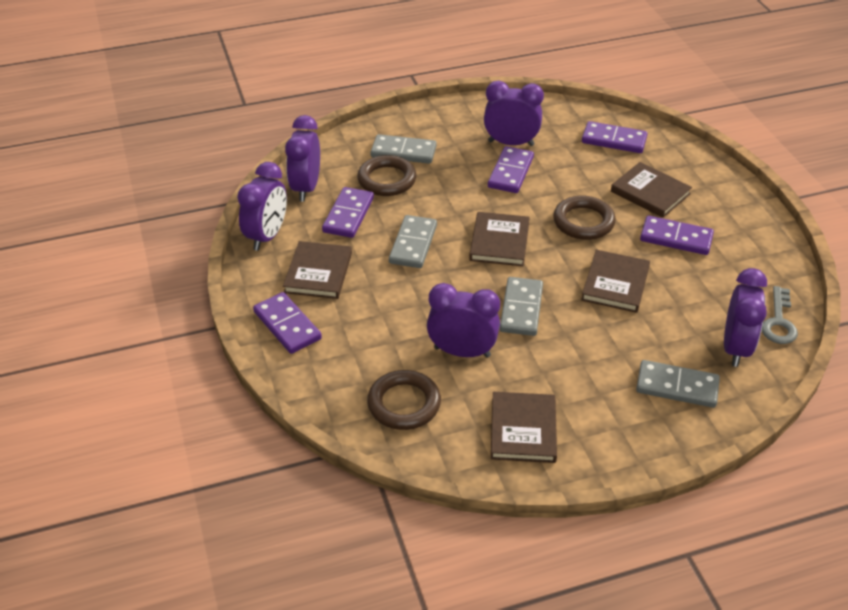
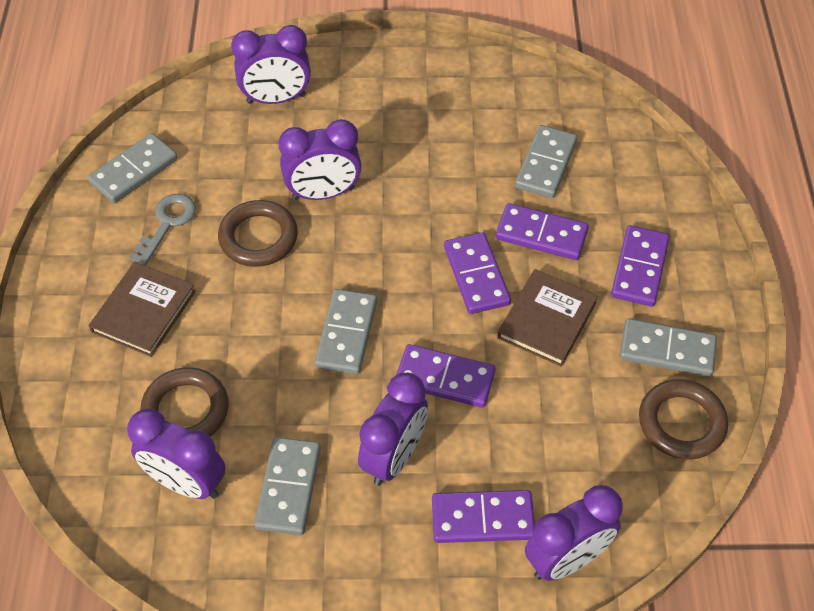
brown book: 5 -> 2
grey domino: 4 -> 5

